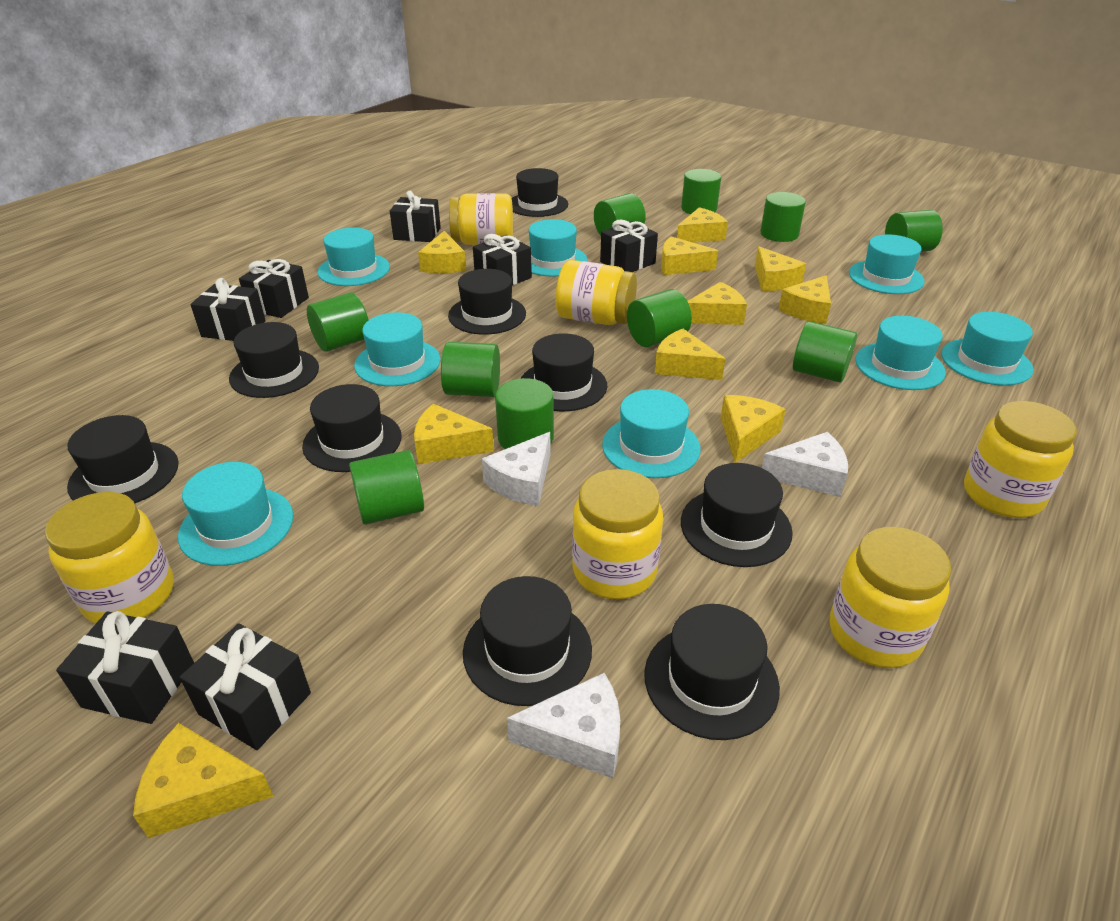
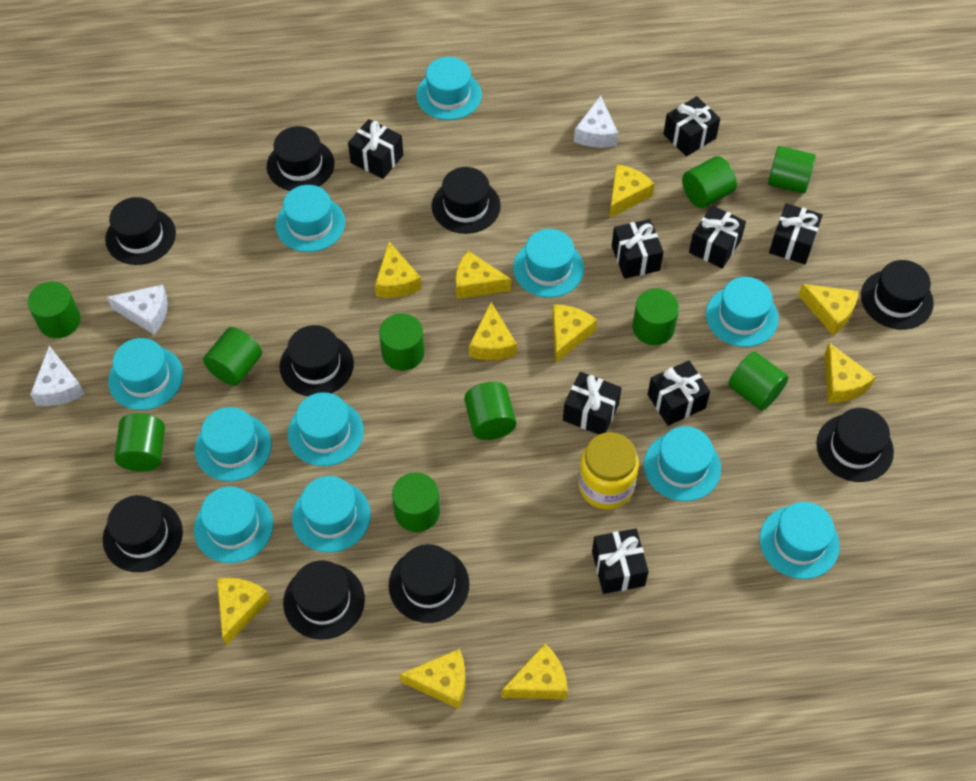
black gift: 7 -> 8
turquoise hat: 8 -> 11
yellow jar: 6 -> 1

